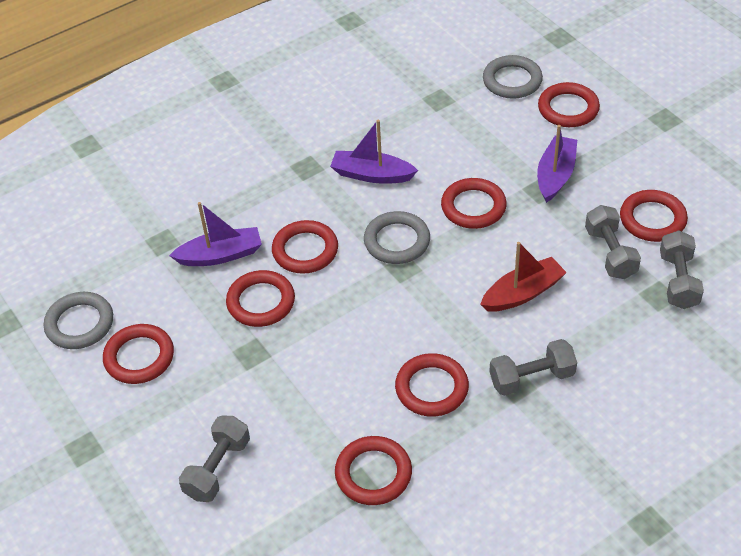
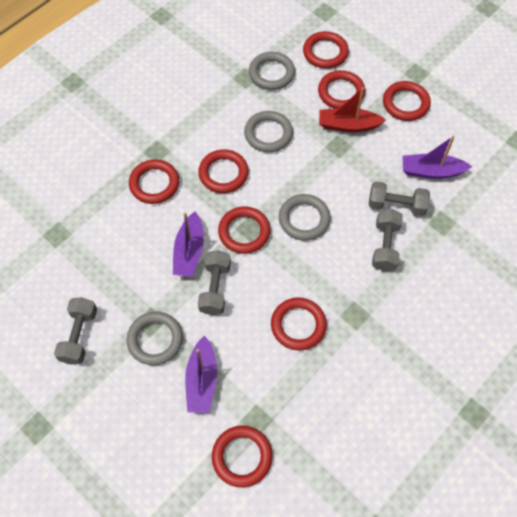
grey ring: 3 -> 4

